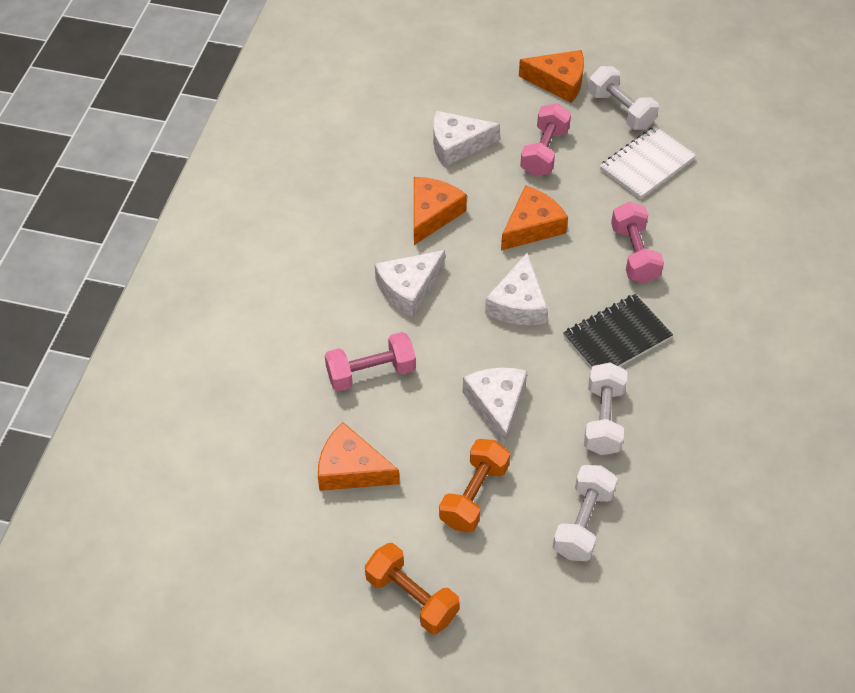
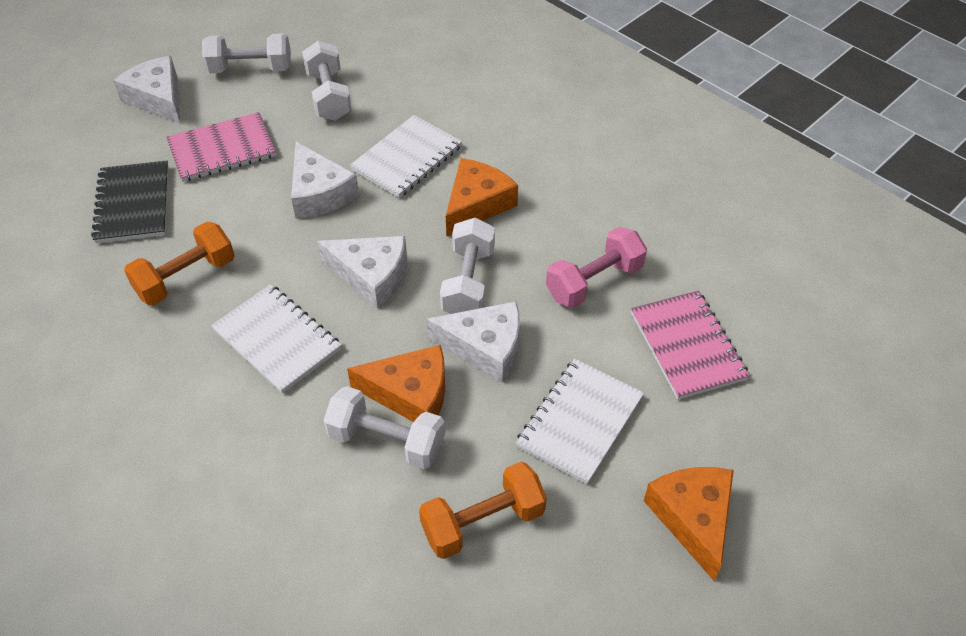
orange cheese: 4 -> 3
pink dumbbell: 3 -> 1
pink notebook: 0 -> 2
white dumbbell: 3 -> 4
white notebook: 1 -> 3

